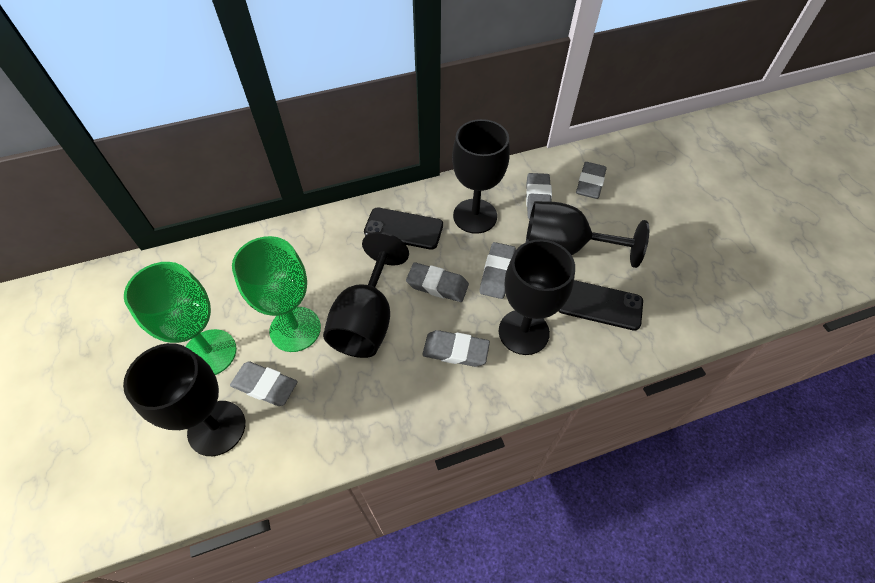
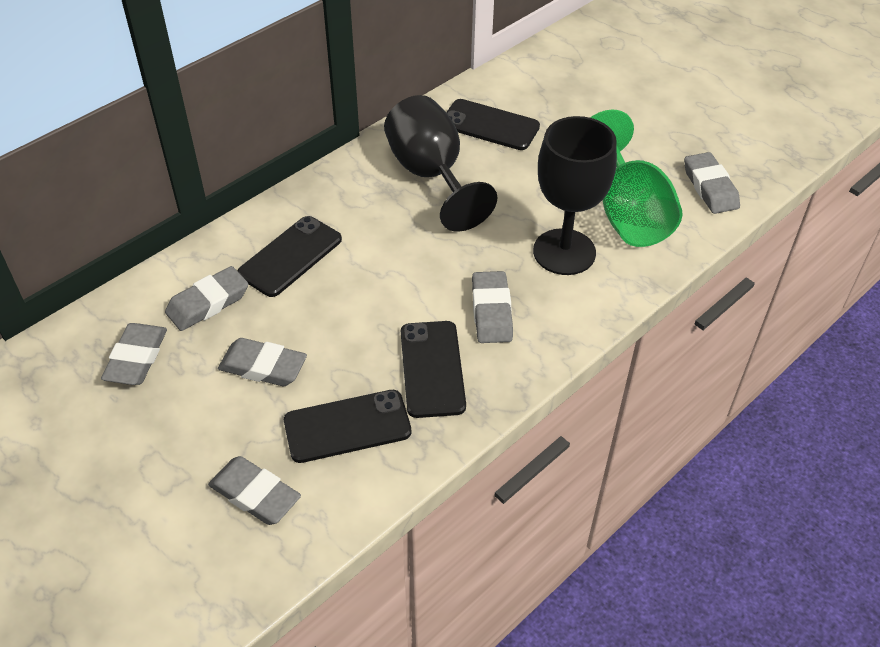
black goblet: 5 -> 2
black phone: 2 -> 4
green goblet: 2 -> 1

